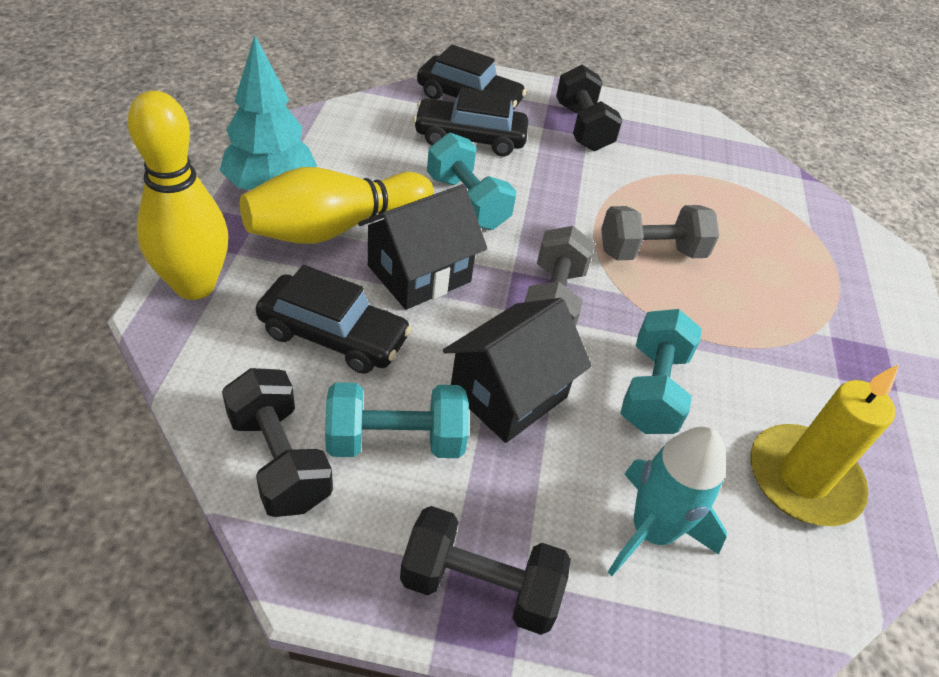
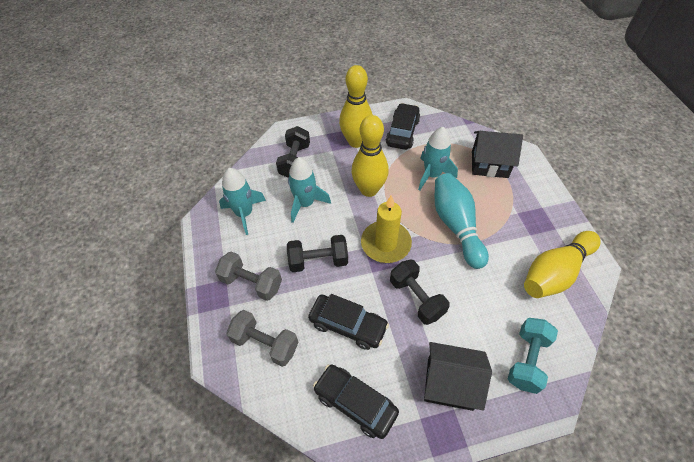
turquoise bowling pin: 0 -> 1
turquoise dumbbell: 3 -> 1
turquoise rocket: 1 -> 3
turquoise tree: 1 -> 0
yellow bowling pin: 2 -> 3

